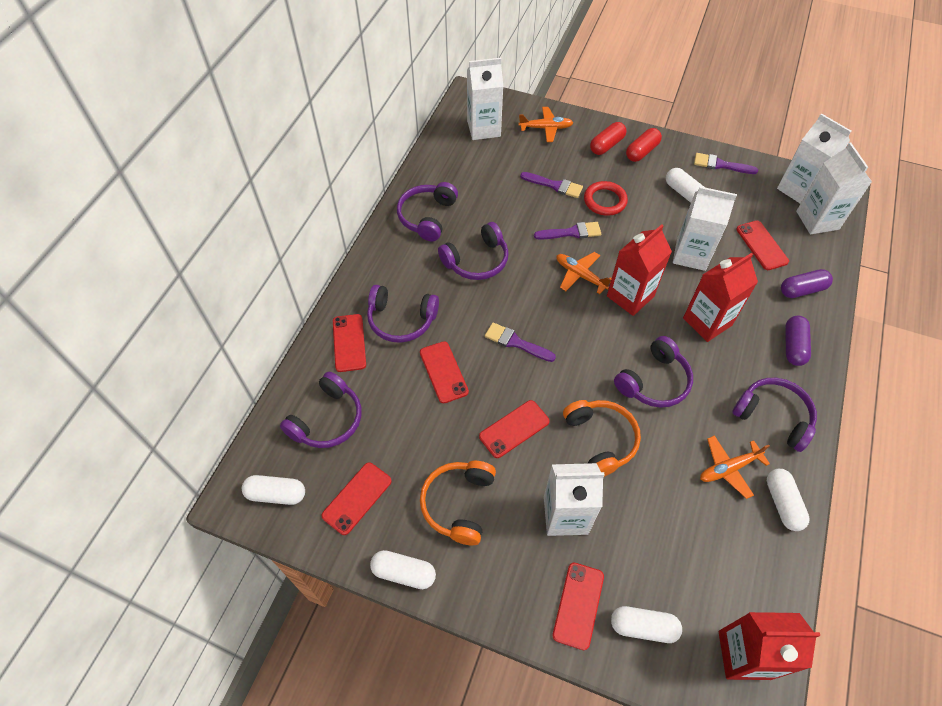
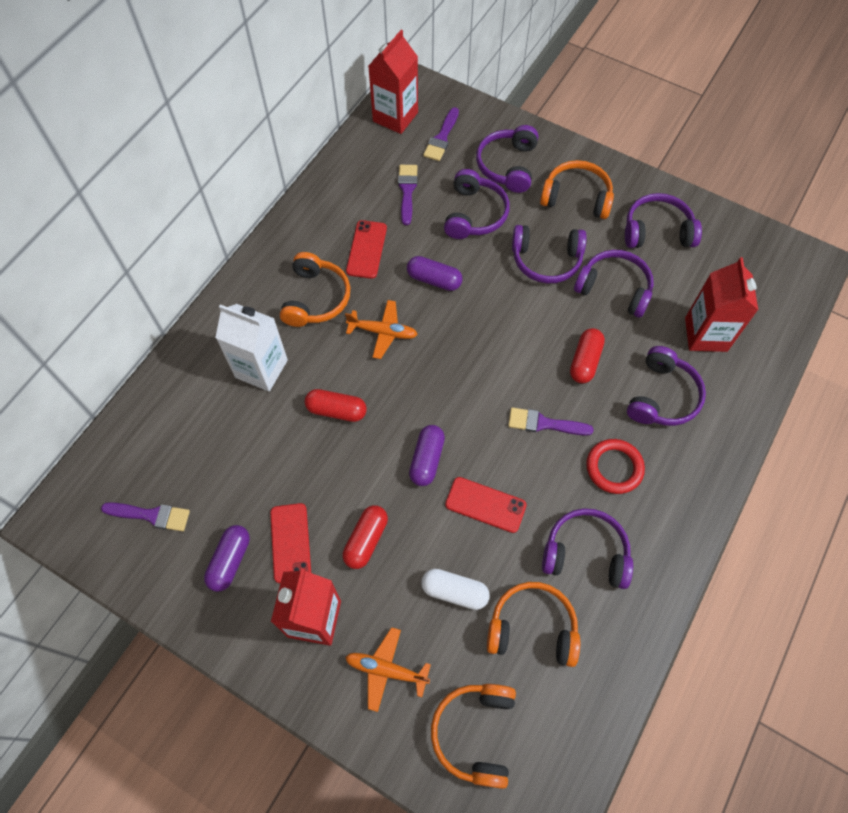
orange headphones: 2 -> 4
orange plane: 3 -> 2
purple capsule: 2 -> 3
purple headphones: 6 -> 7
red capsule: 2 -> 3
red phone: 6 -> 3
white capsule: 5 -> 1
white carton: 5 -> 1

